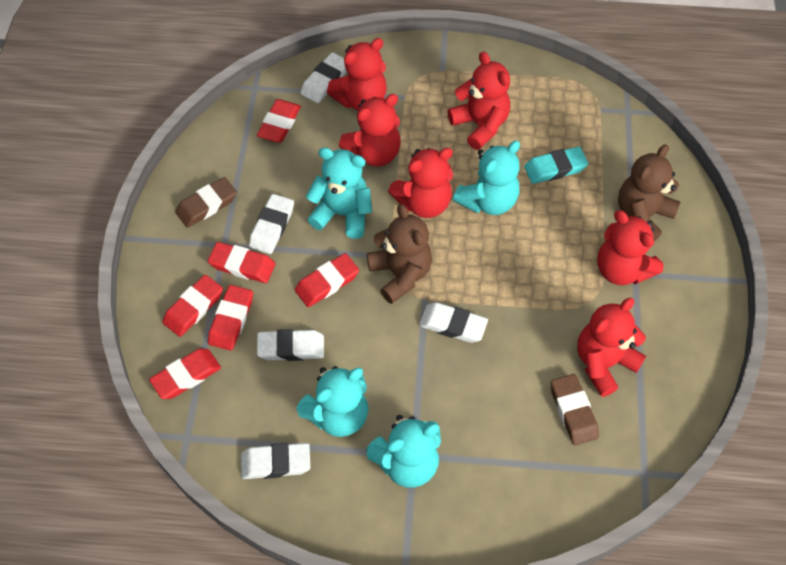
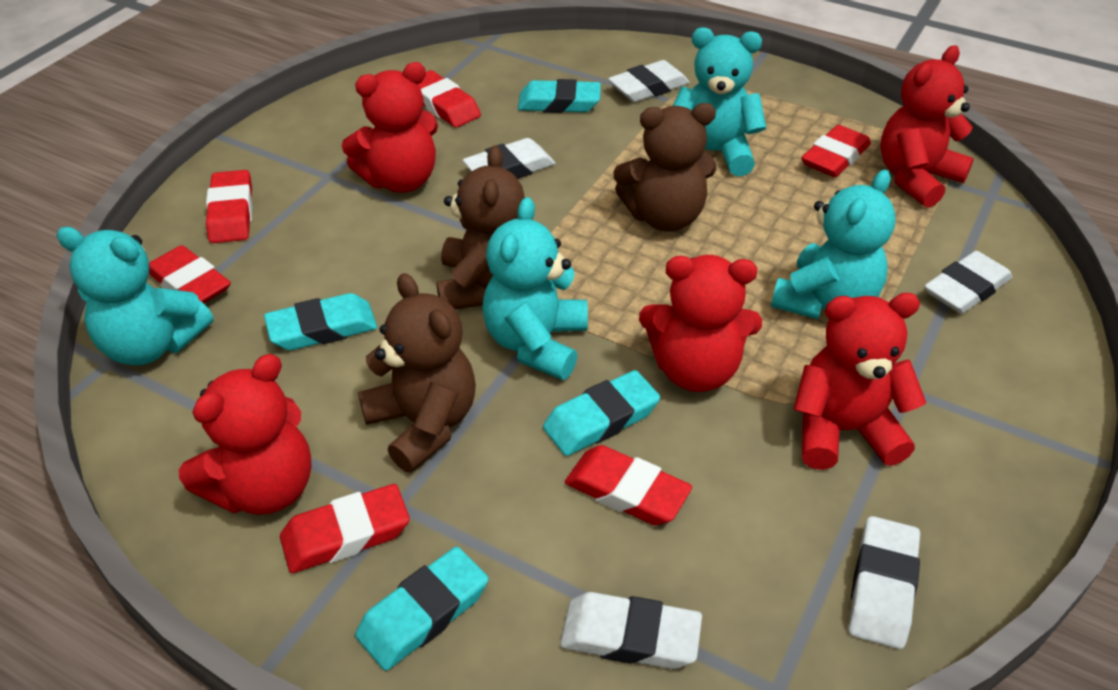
brown eraser: 2 -> 0
brown teddy bear: 2 -> 3
red teddy bear: 6 -> 5
turquoise eraser: 1 -> 4

